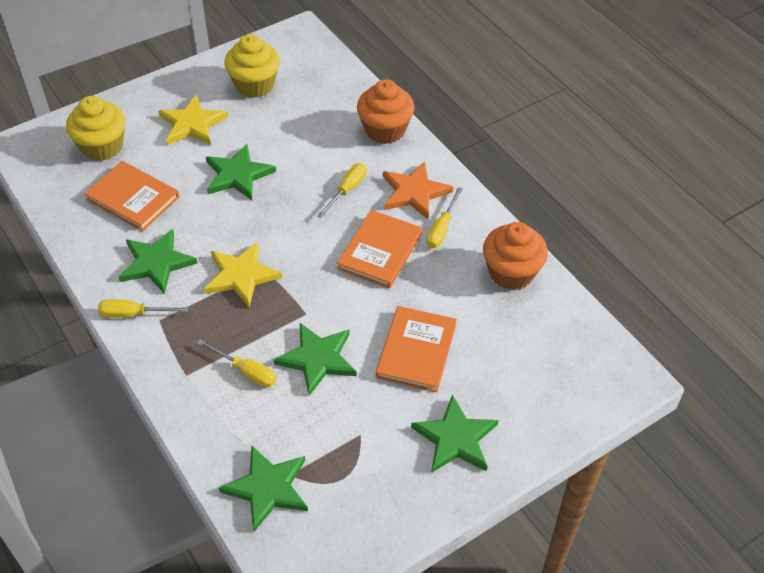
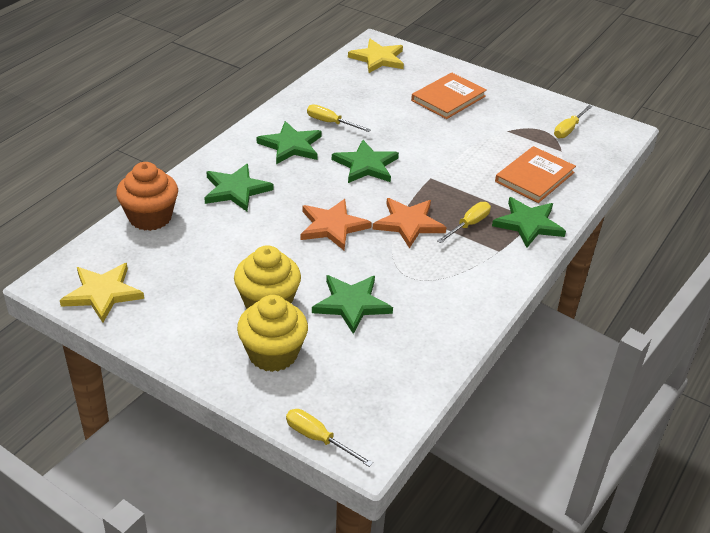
orange book: 3 -> 2
orange cupcake: 2 -> 1
orange star: 1 -> 2

